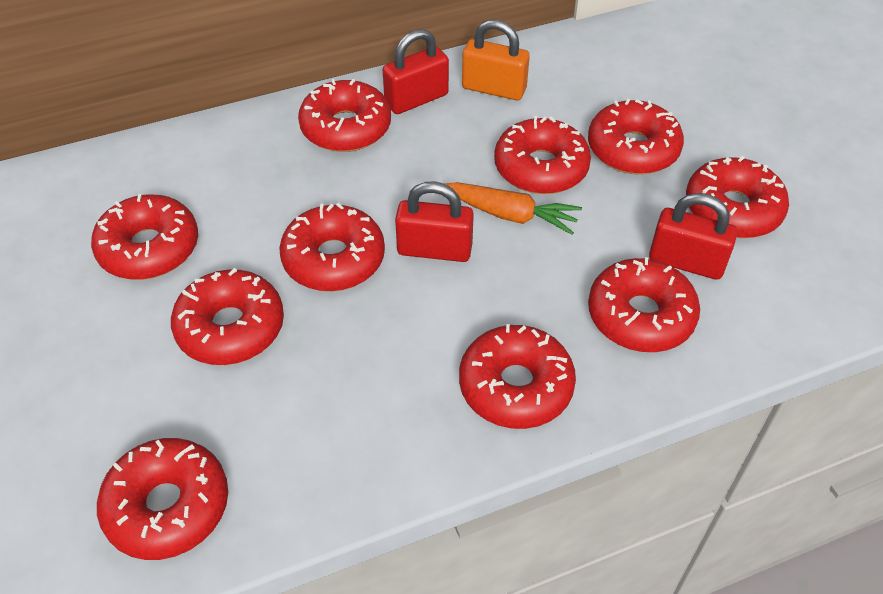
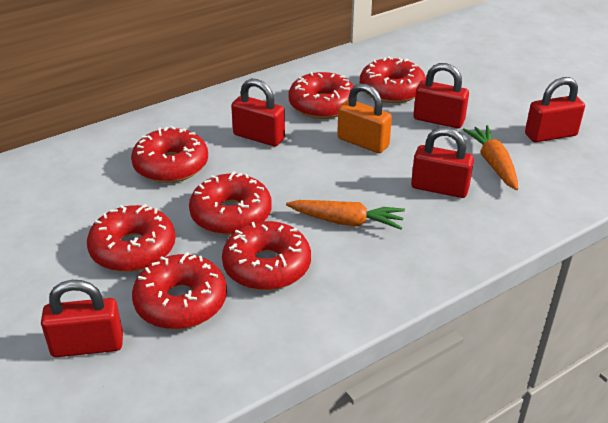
orange carrot: 1 -> 2
red donut: 10 -> 7
red padlock: 3 -> 5

